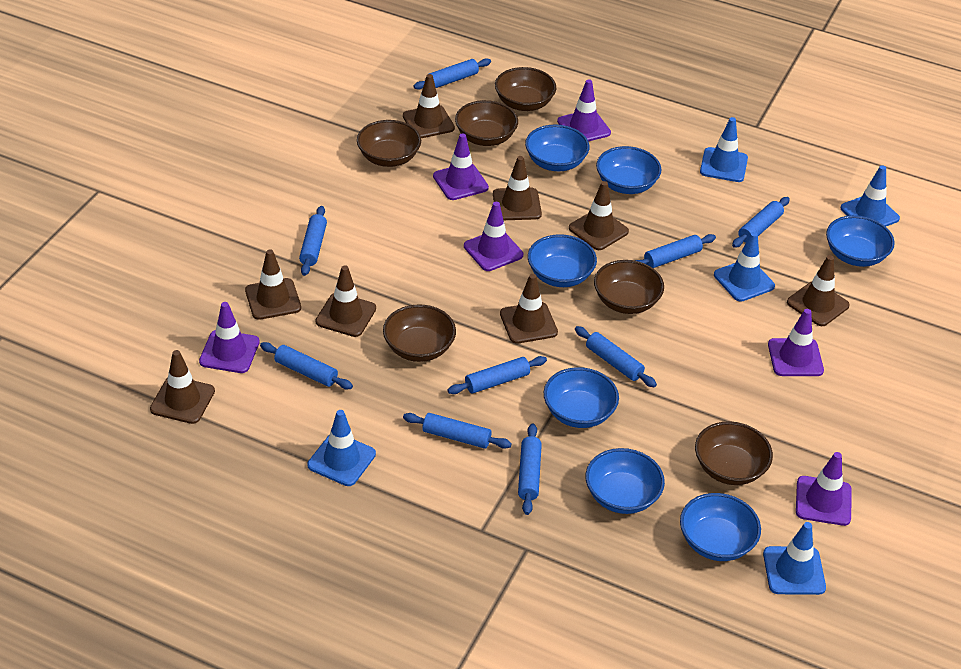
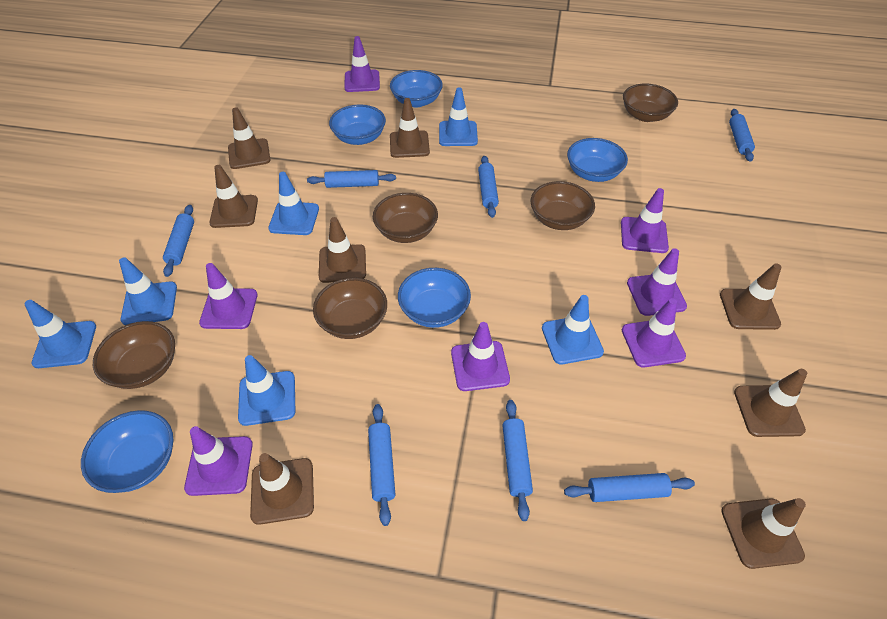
blue bowl: 7 -> 5
blue rolling pin: 9 -> 7
blue traffic cone: 5 -> 6
brown bowl: 6 -> 5
purple traffic cone: 6 -> 7

